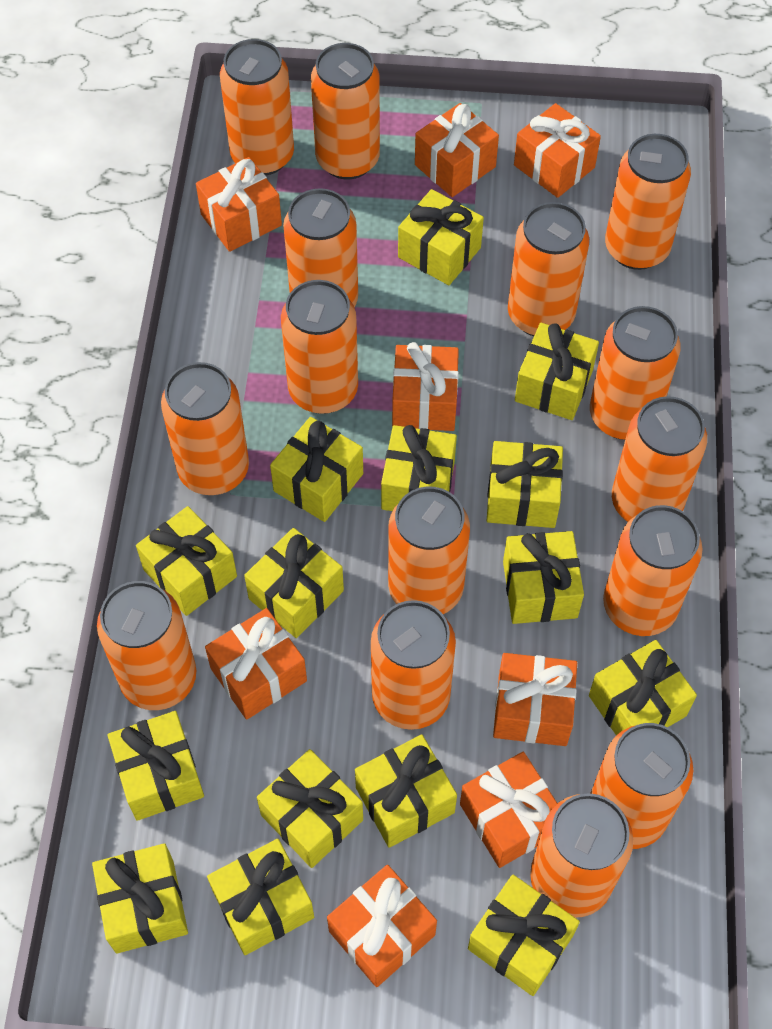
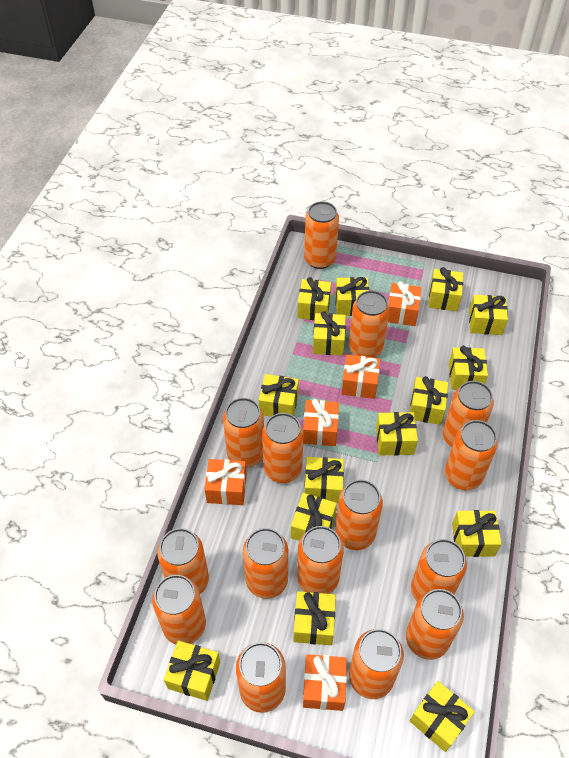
orange gift: 8 -> 5

